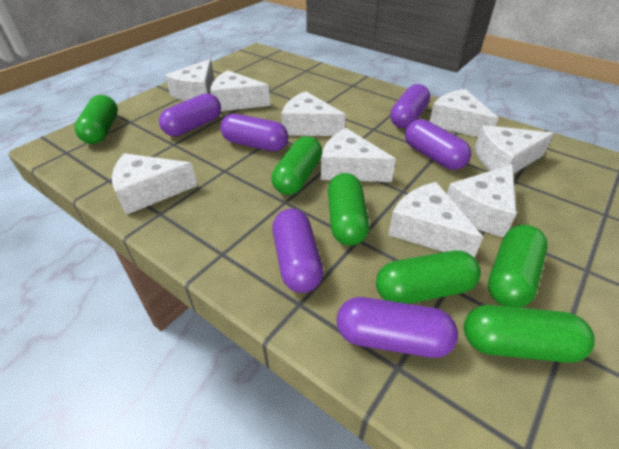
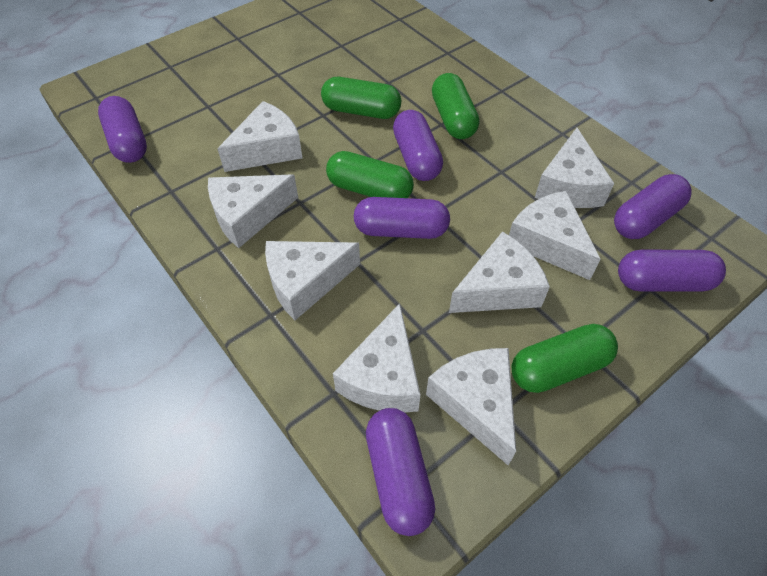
green capsule: 6 -> 4
white cheese: 9 -> 8

